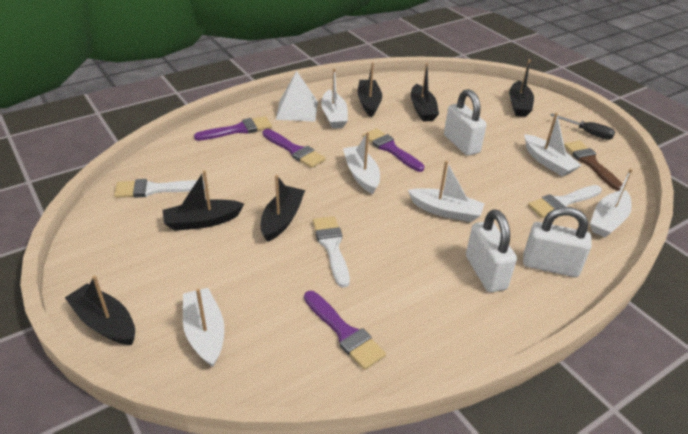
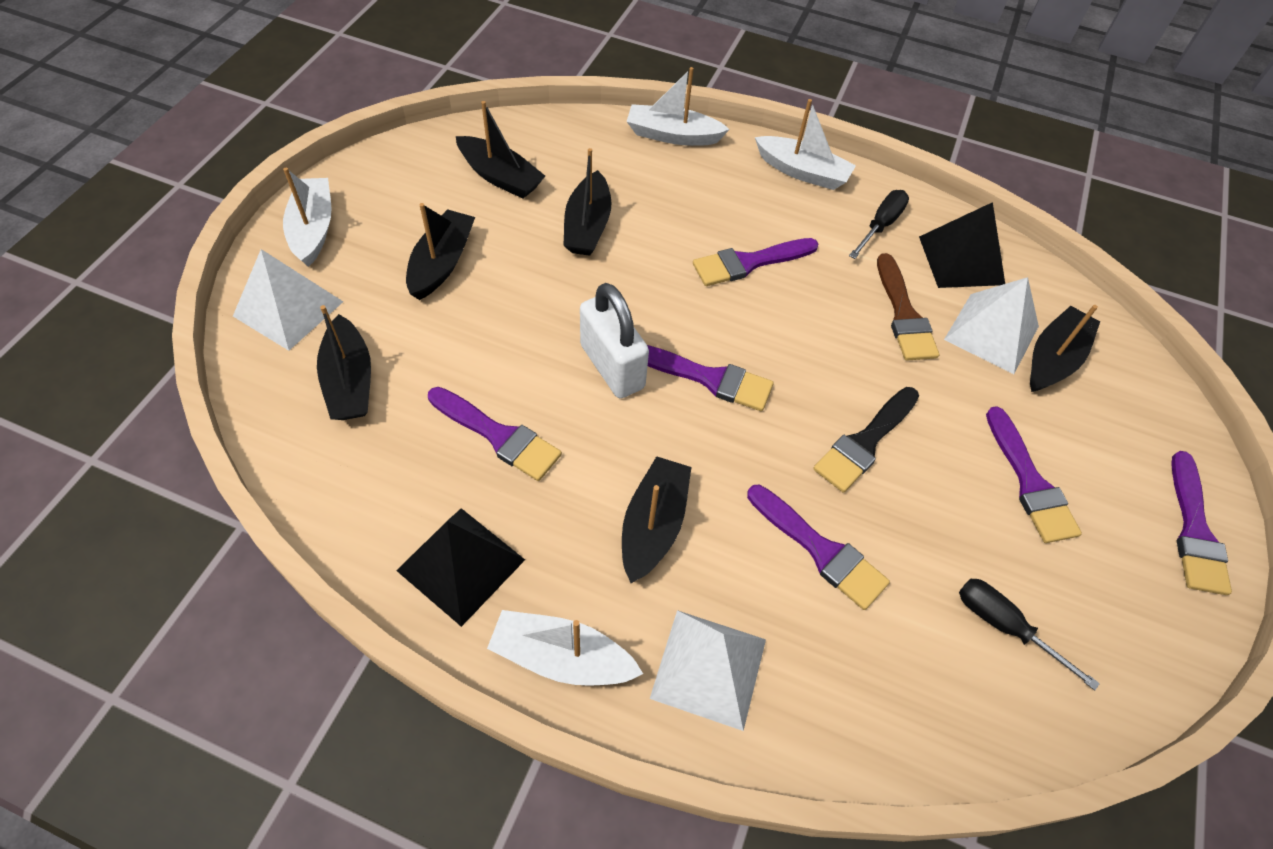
black brush: 0 -> 1
black pyramid: 0 -> 2
black screwdriver: 1 -> 2
purple brush: 4 -> 6
white boat: 6 -> 4
white brush: 3 -> 0
white padlock: 3 -> 1
white pyramid: 1 -> 3

